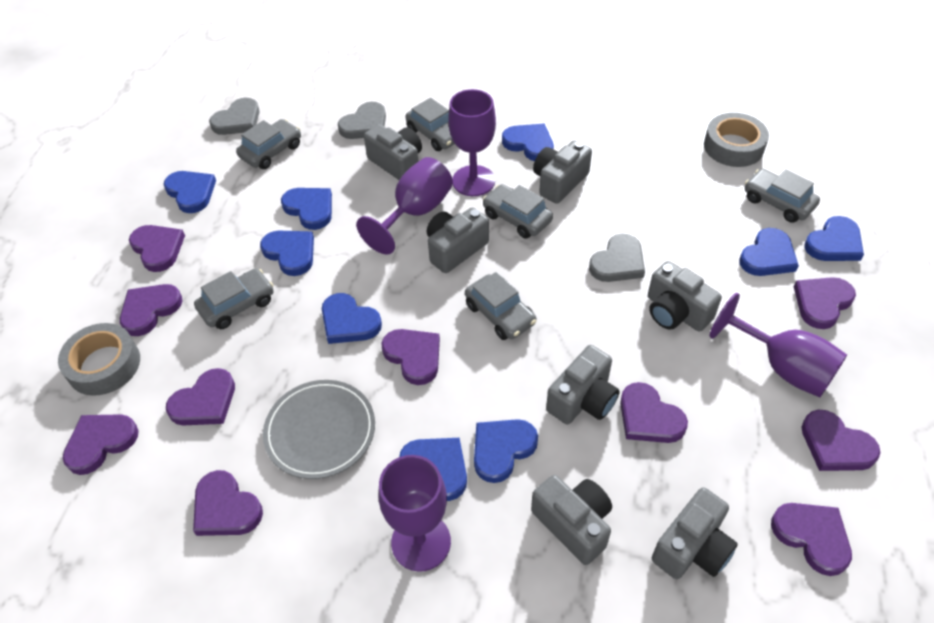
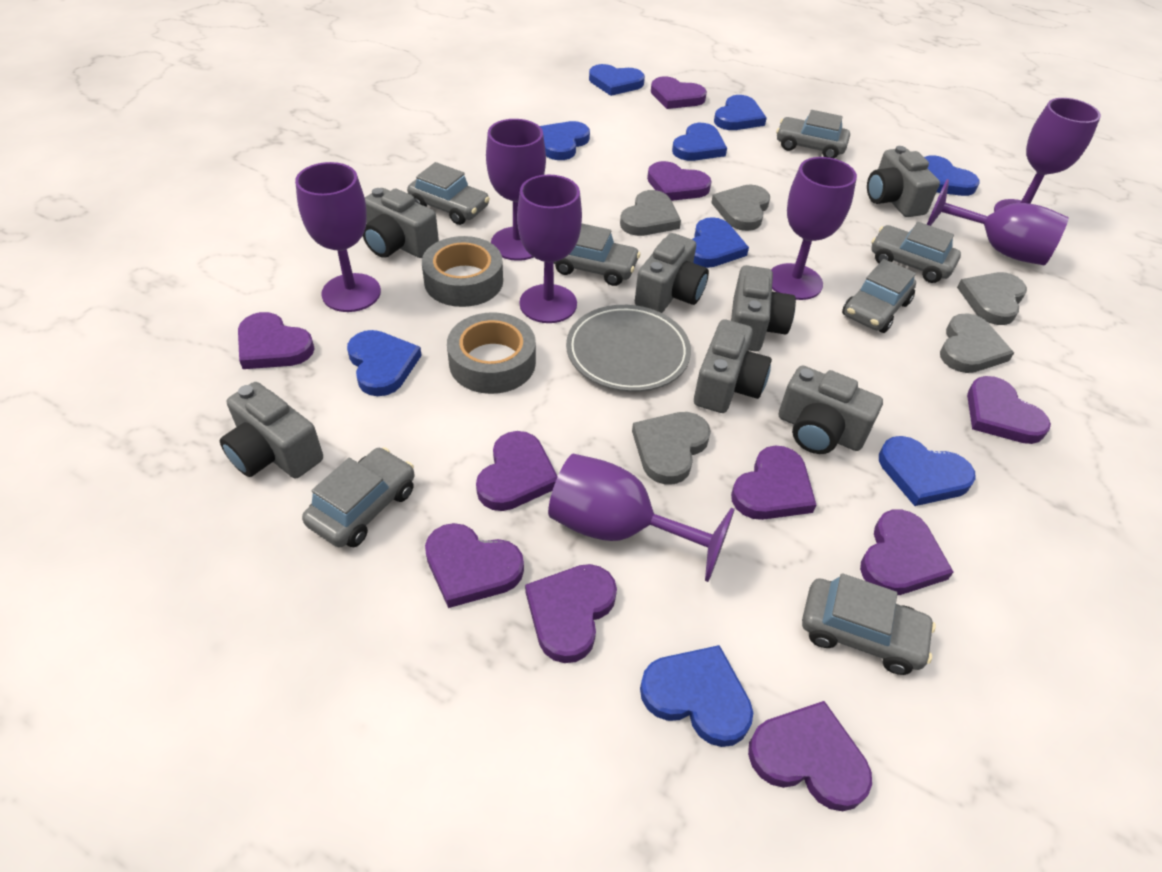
grey car: 6 -> 7
grey heart: 3 -> 5
purple goblet: 4 -> 7

